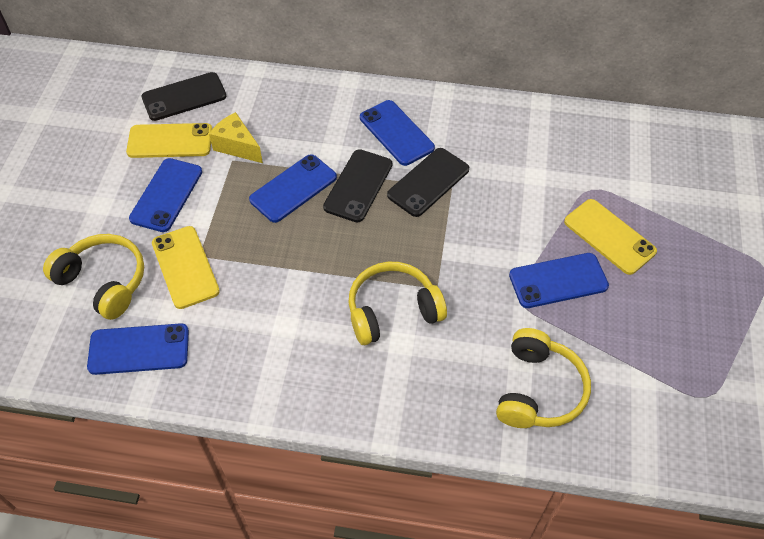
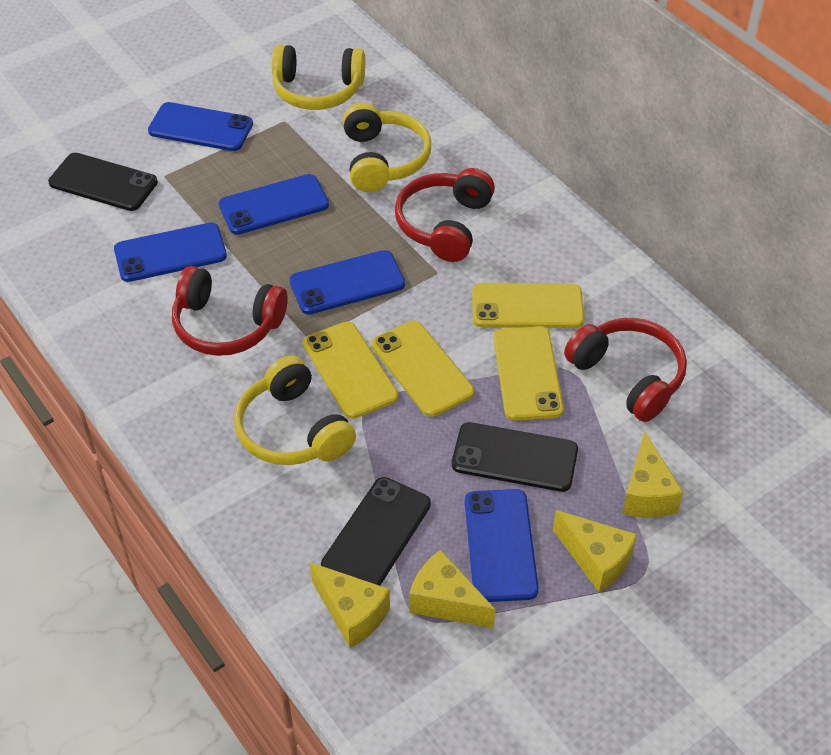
red headphones: 0 -> 3
yellow cheese: 1 -> 4
yellow phone: 3 -> 4

